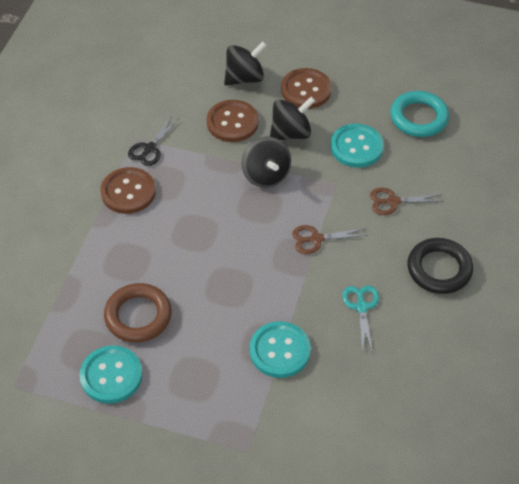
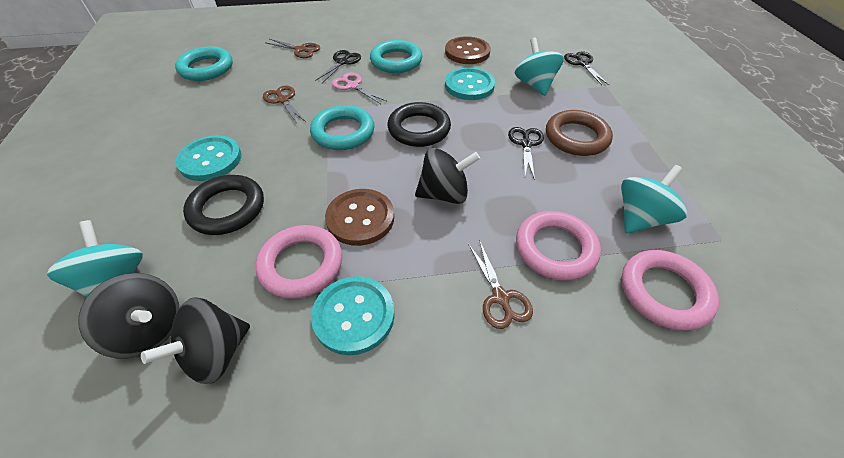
black ring: 1 -> 2
black scissors: 1 -> 3
brown button: 3 -> 2
brown scissors: 2 -> 3
pink ring: 0 -> 3
pink scissors: 0 -> 1
turquoise ring: 1 -> 3
turquoise scissors: 1 -> 0
turquoise spinning top: 0 -> 3

